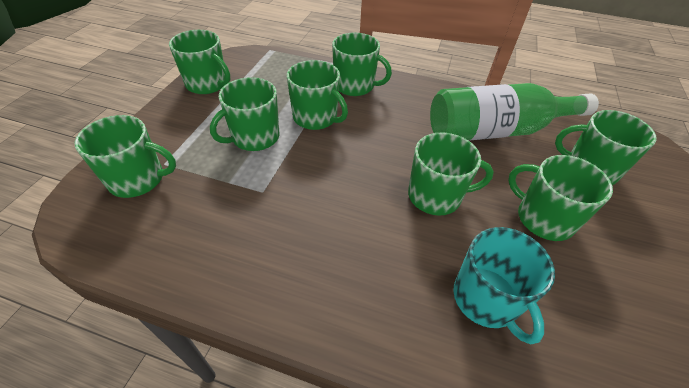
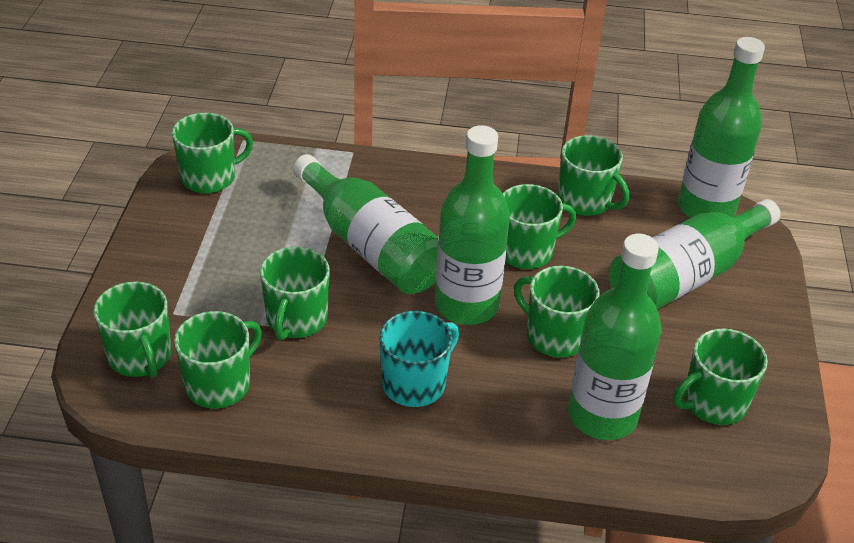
green bottle: 1 -> 5

